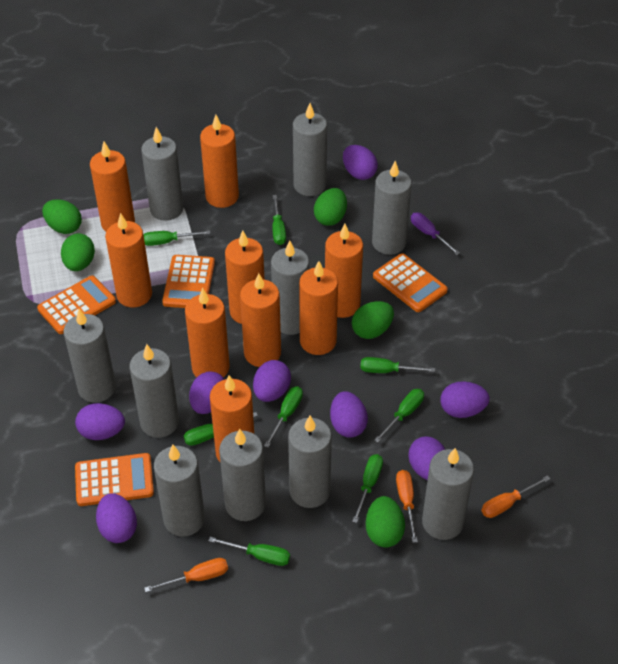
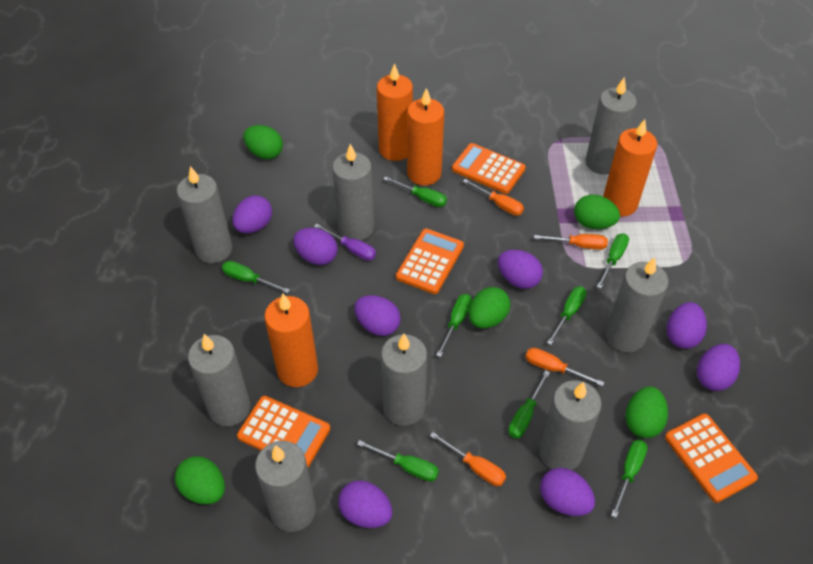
grey candle: 10 -> 8
orange candle: 9 -> 4
orange screwdriver: 3 -> 4

